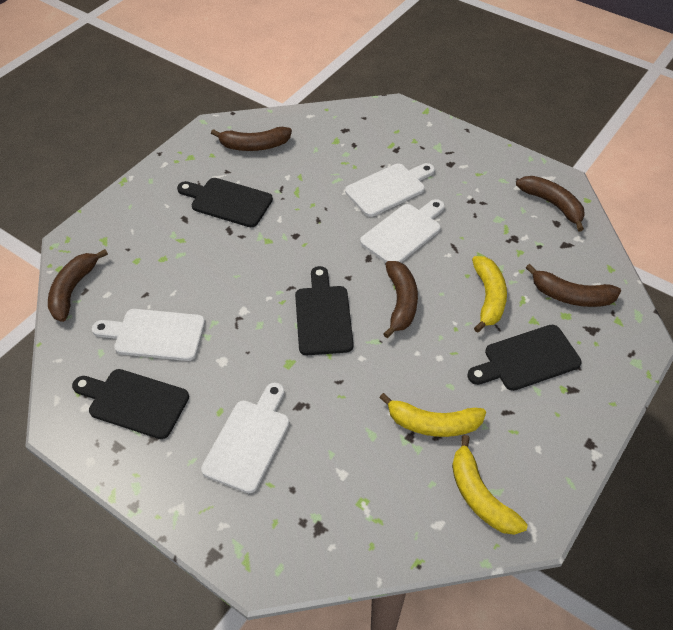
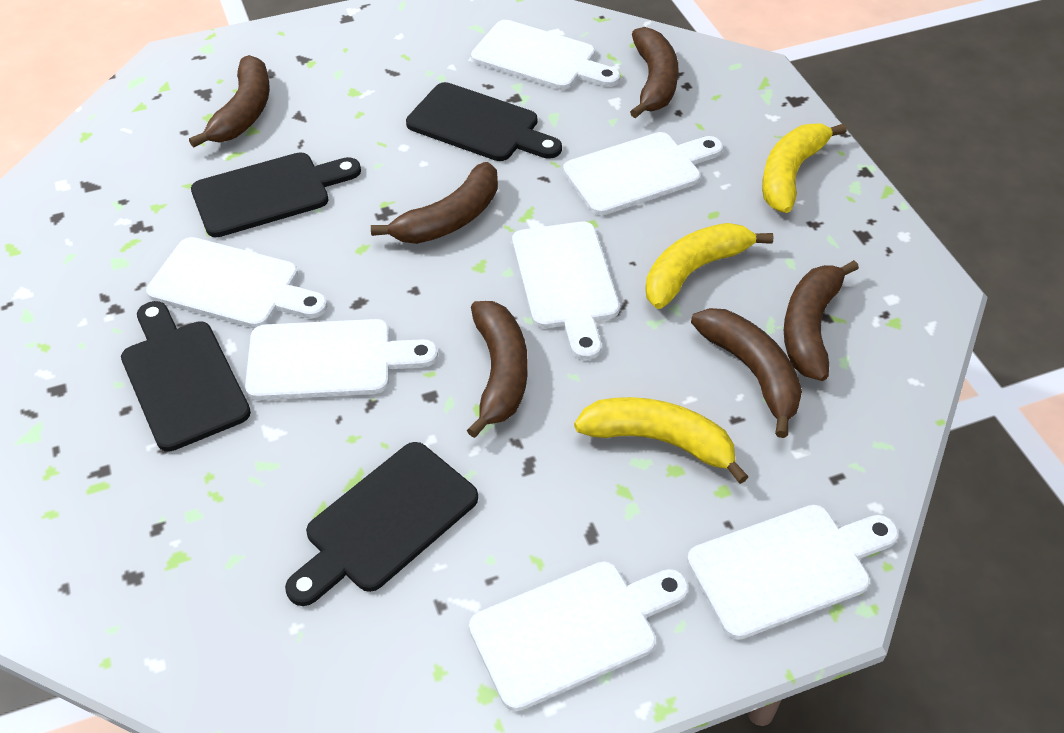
brown banana: 5 -> 6
white cutting board: 4 -> 7

